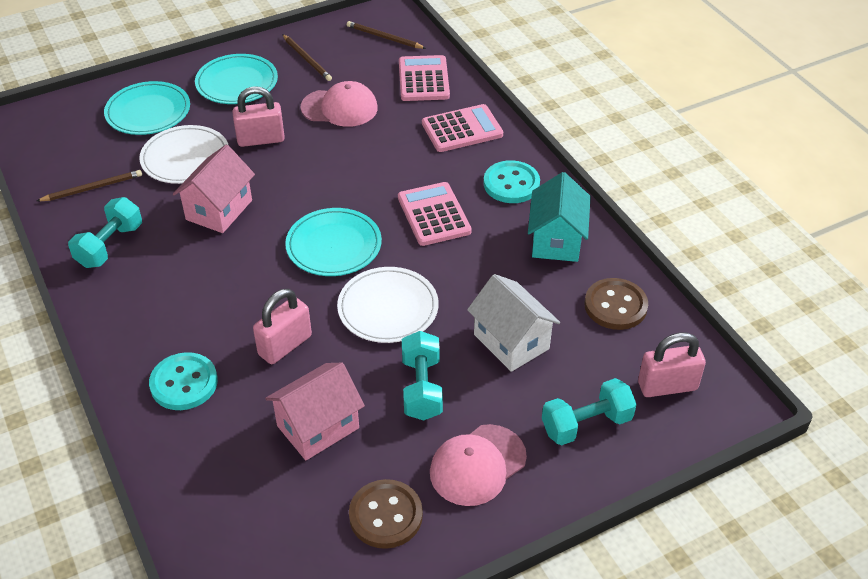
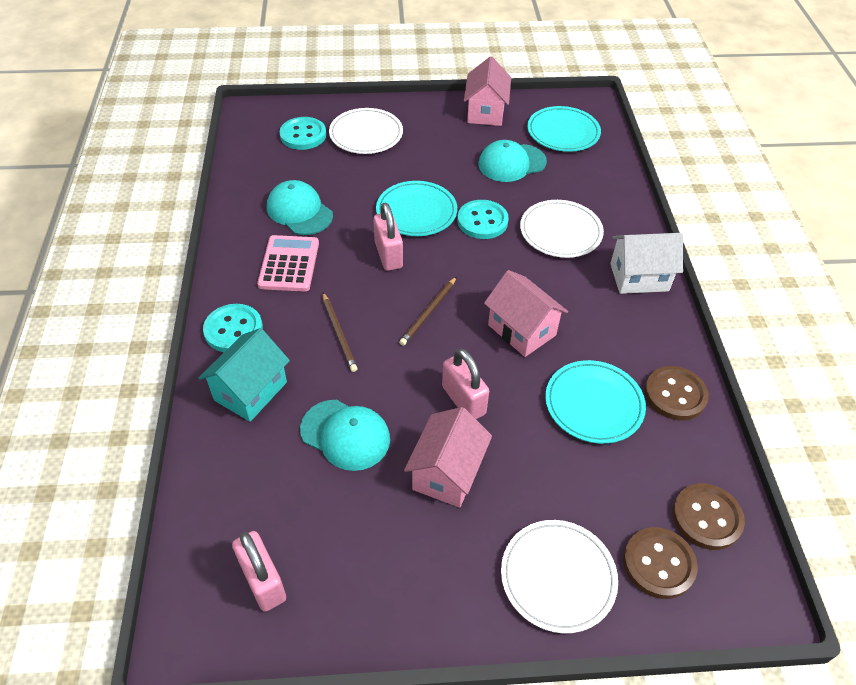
brown button: 2 -> 3
brown pencil: 3 -> 2
pink calculator: 3 -> 1
pink cap: 2 -> 0
pink house: 2 -> 3
turquoise button: 2 -> 3
turquoise cap: 0 -> 3
turquoise dumbbell: 3 -> 0
white plate: 2 -> 3

